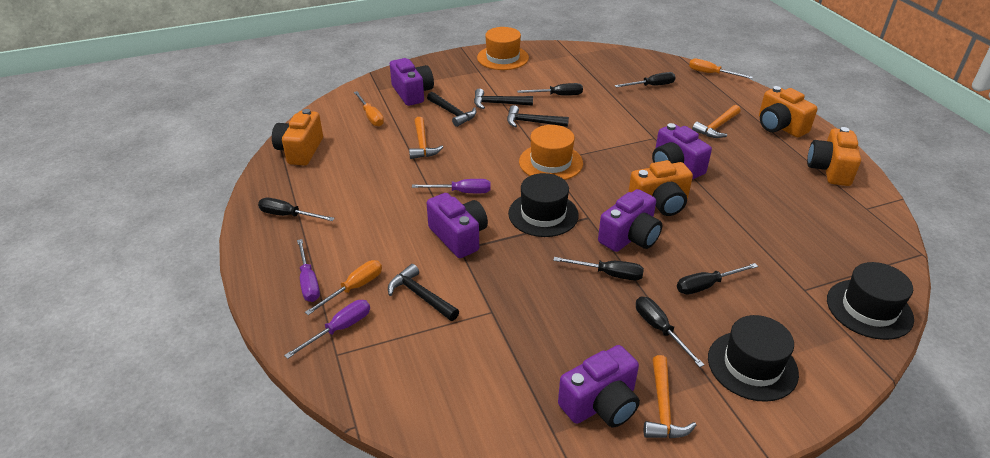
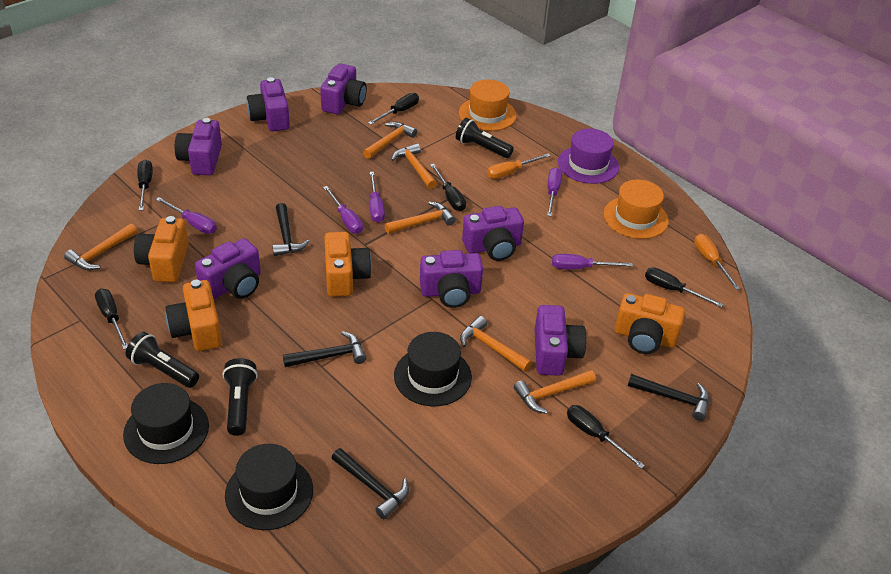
black flashlight: 0 -> 3
orange hammer: 3 -> 6
orange screwdriver: 3 -> 2
purple camera: 5 -> 7
purple hat: 0 -> 1
purple screwdriver: 3 -> 5

